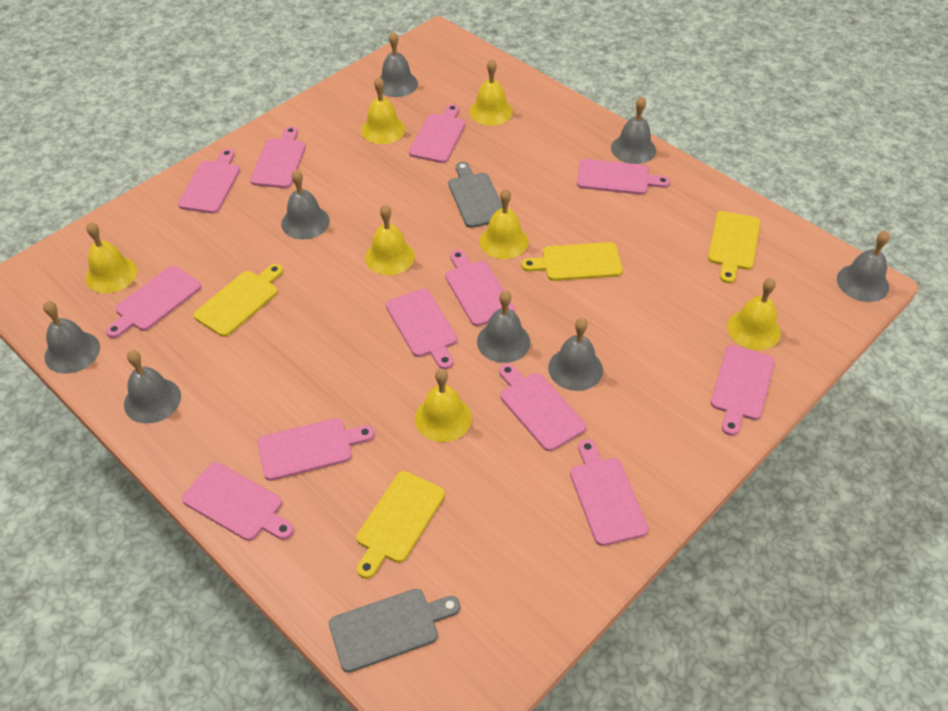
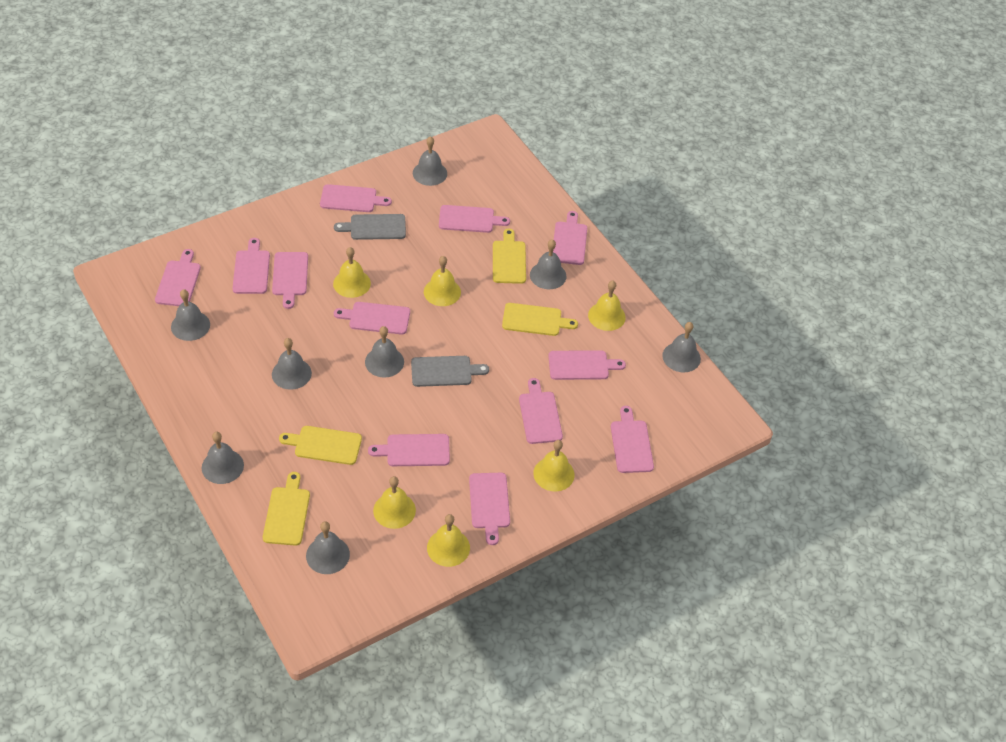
yellow bell: 7 -> 6

